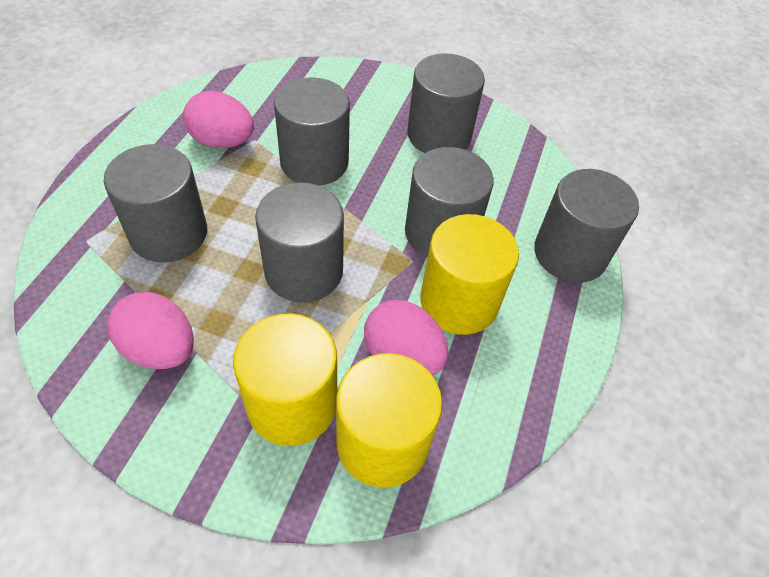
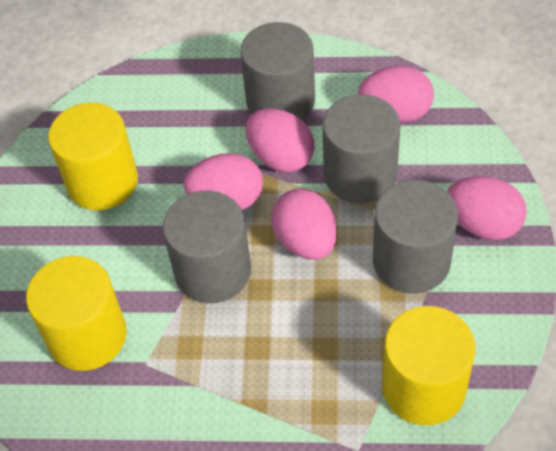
grey cylinder: 6 -> 4
pink egg: 3 -> 5

